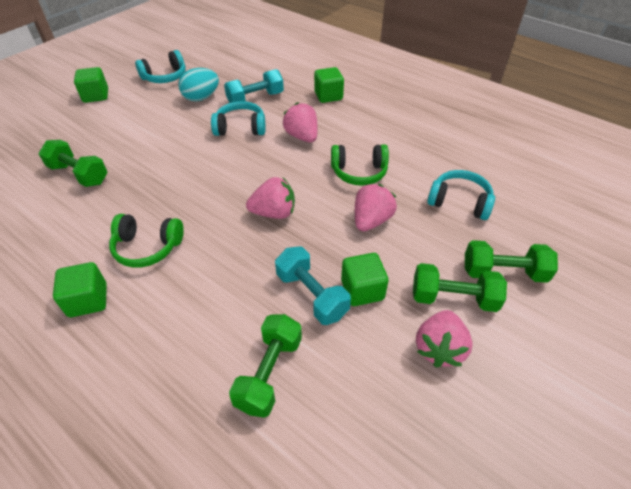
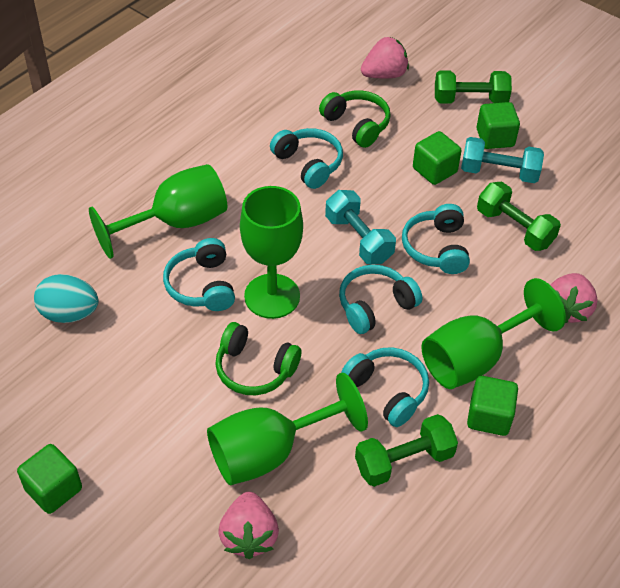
green dumbbell: 4 -> 3
green goblet: 0 -> 4
pink strawberry: 4 -> 3
turquoise headphones: 3 -> 5

